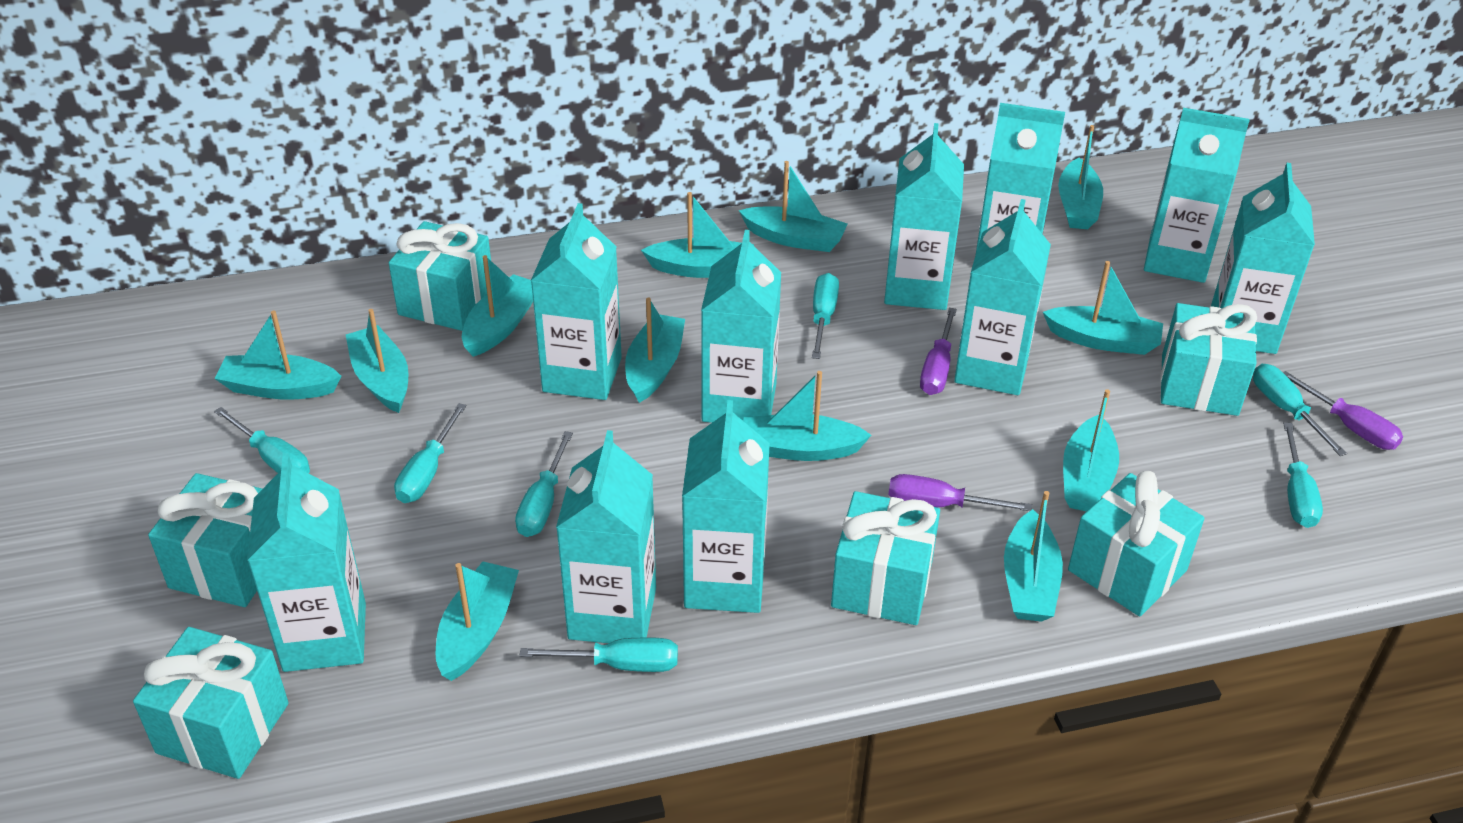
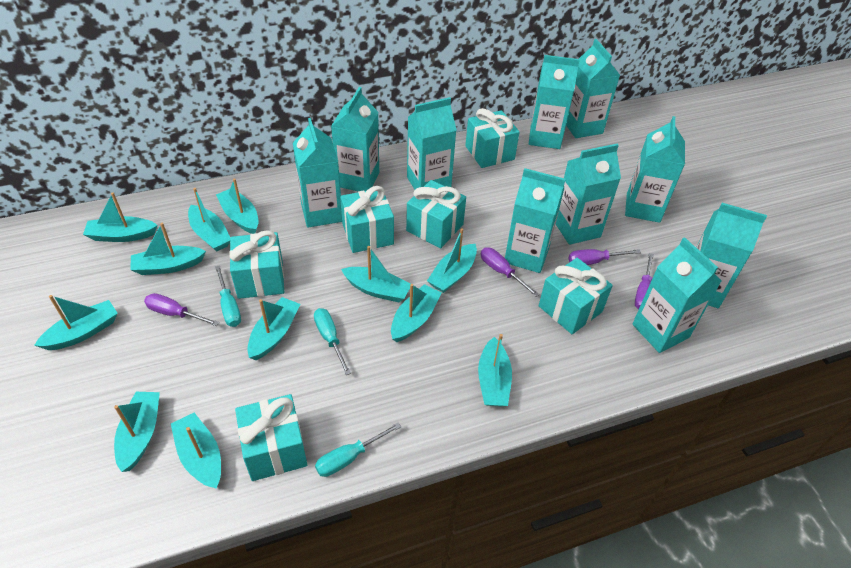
purple screwdriver: 3 -> 4
turquoise screwdriver: 7 -> 3

